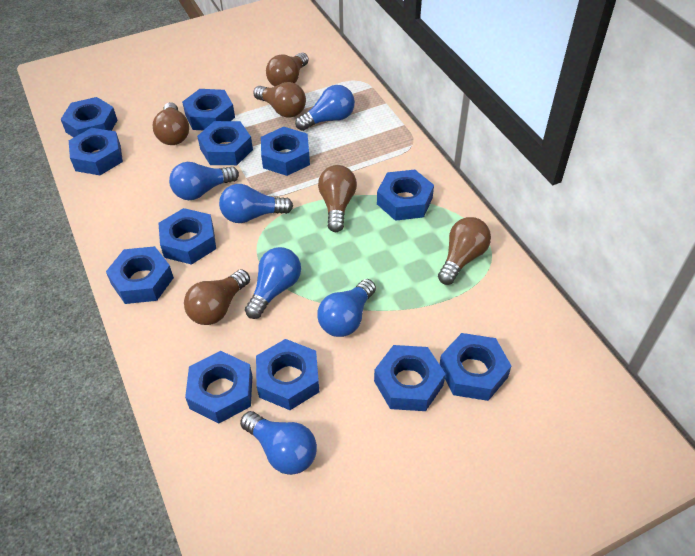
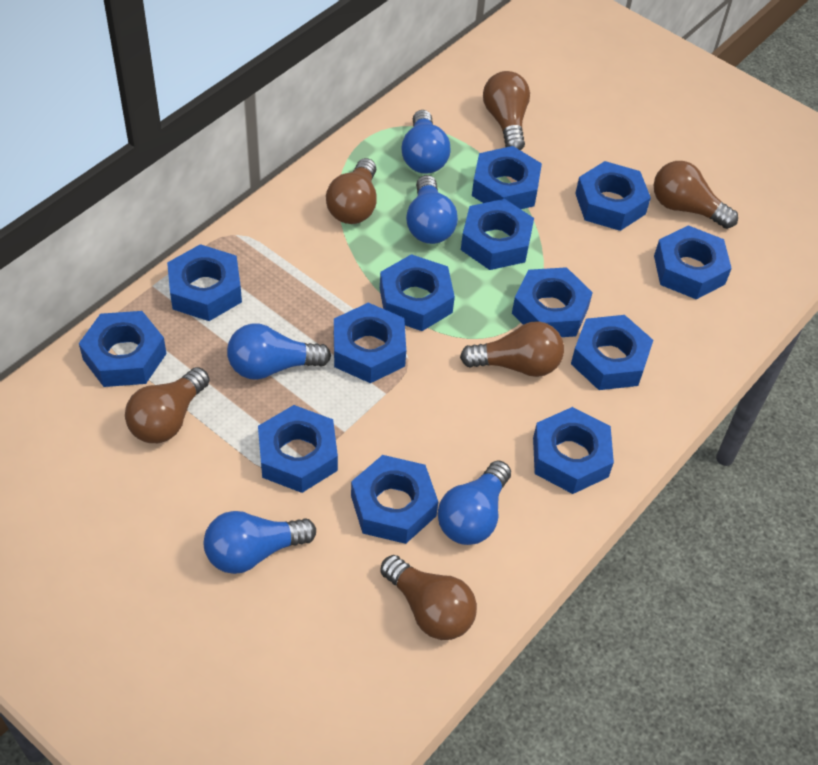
blue light bulb: 6 -> 5
blue nut: 12 -> 13

